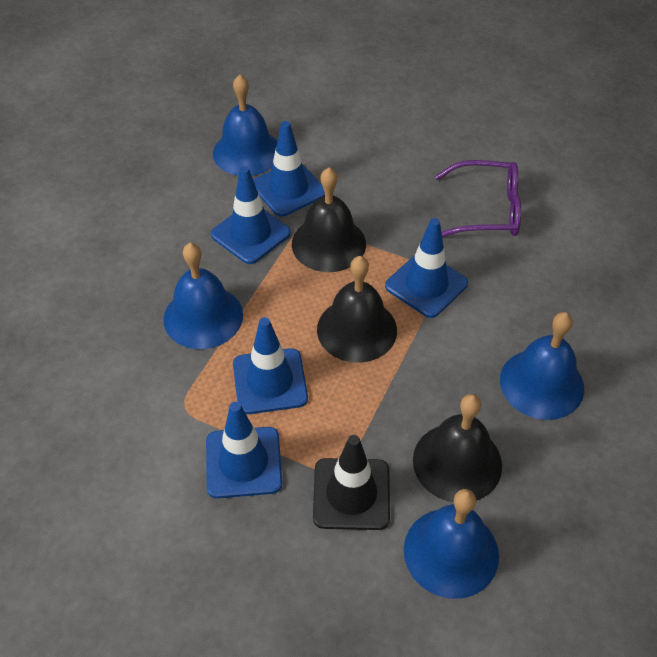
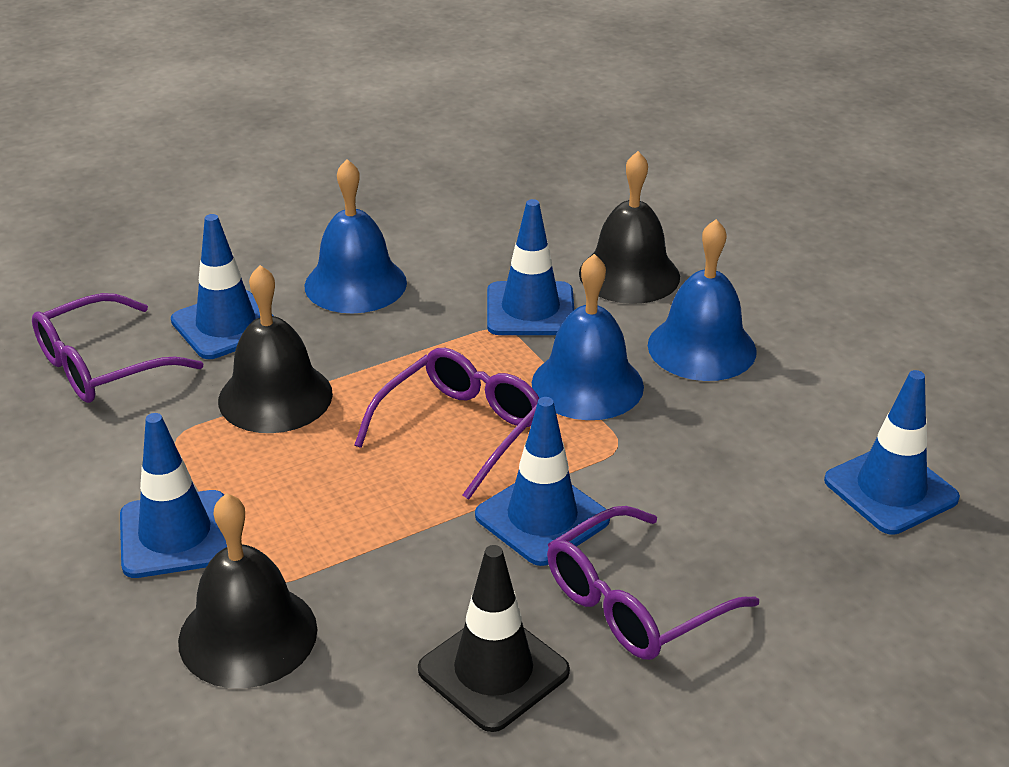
blue bell: 4 -> 3
purple glasses: 1 -> 3

